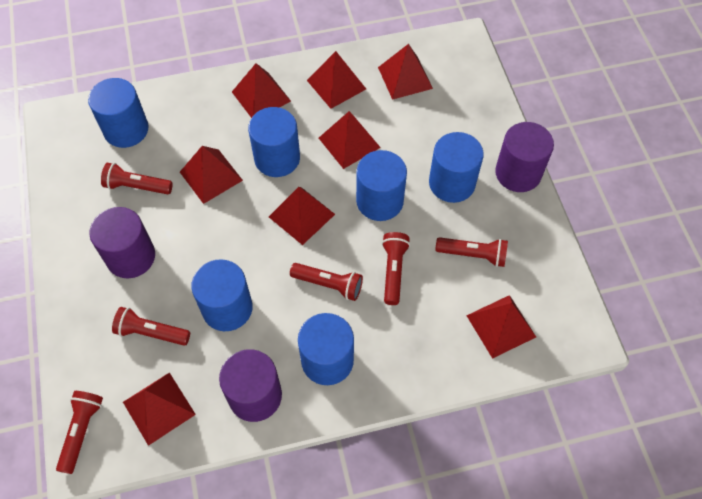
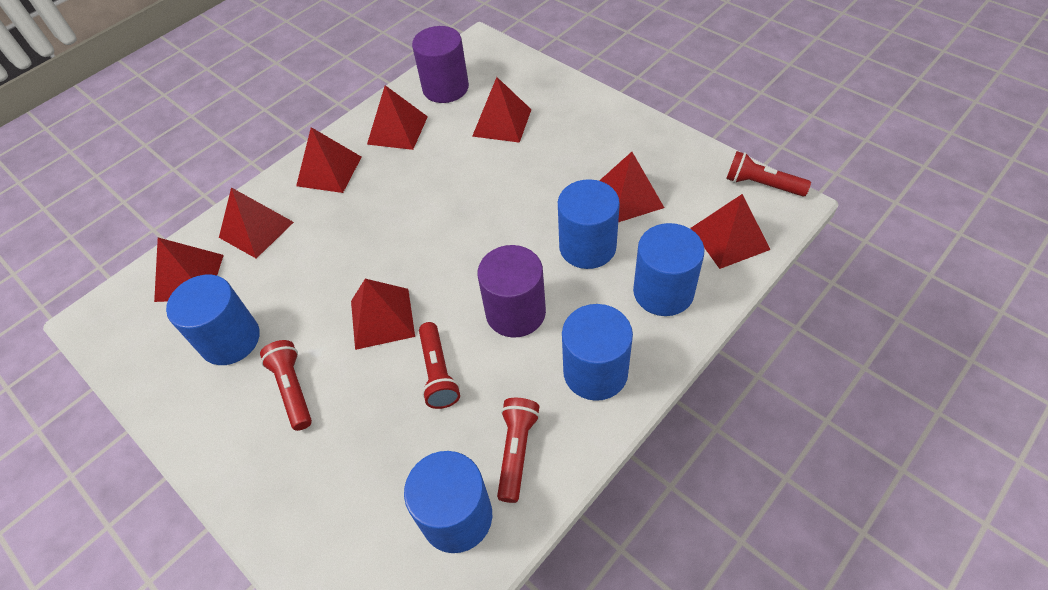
blue cylinder: 6 -> 5
purple cylinder: 3 -> 2
red flashlight: 6 -> 4

